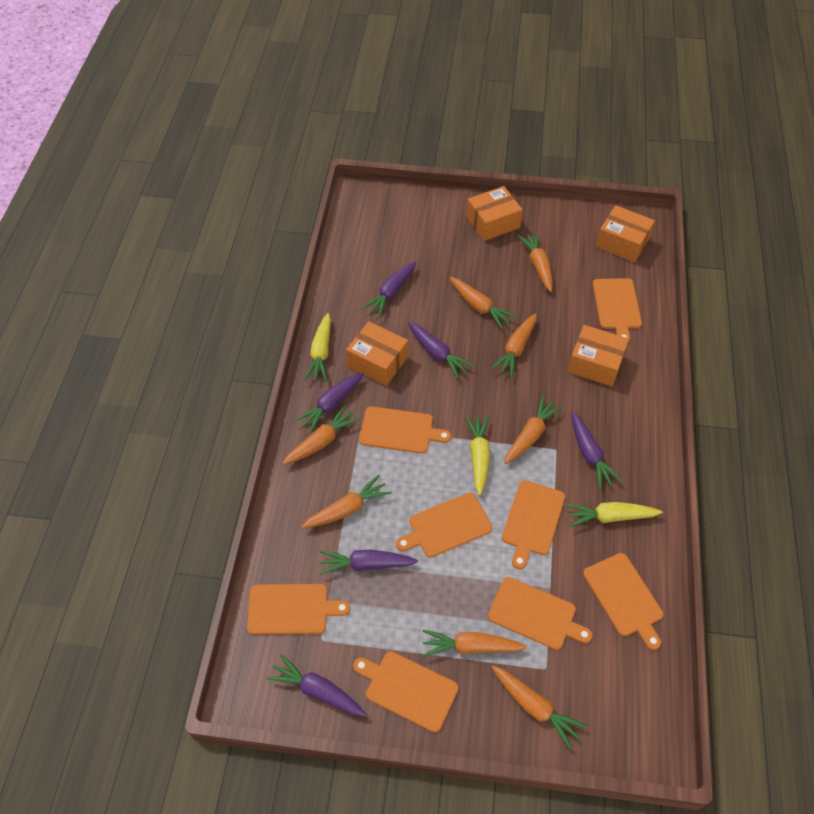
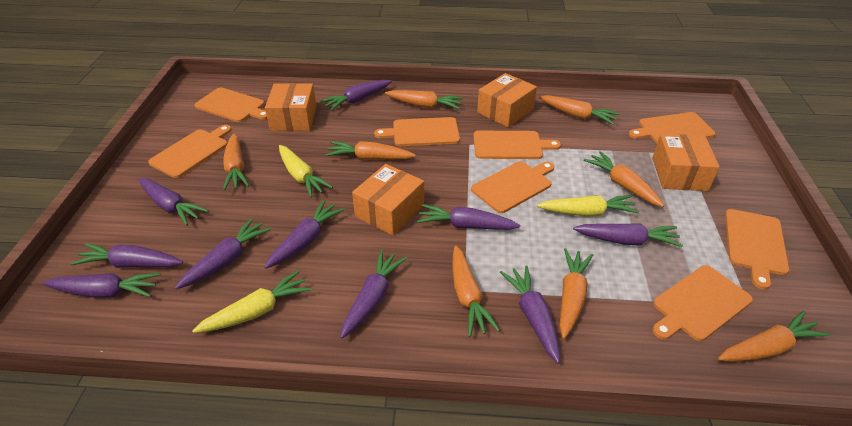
purple carrot: 6 -> 10

